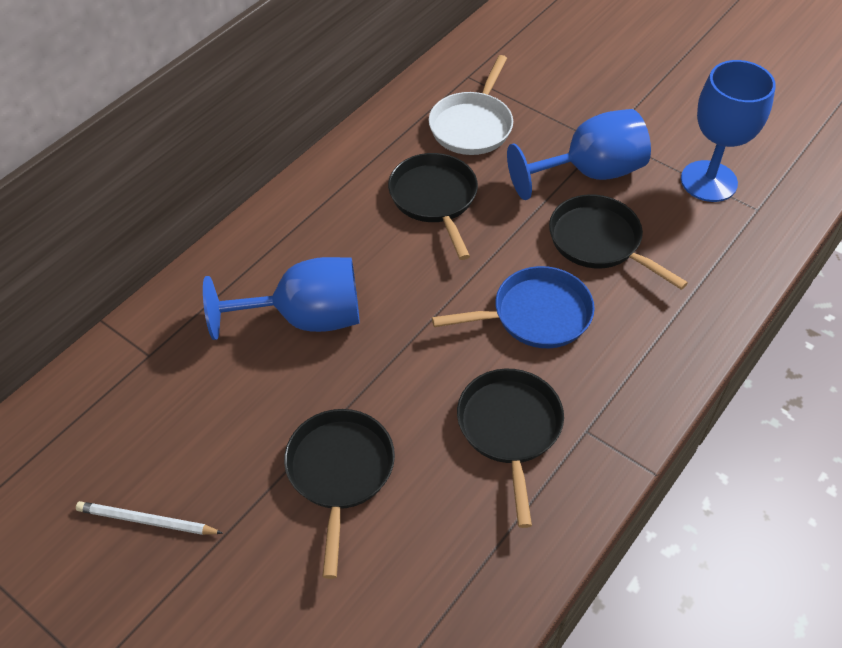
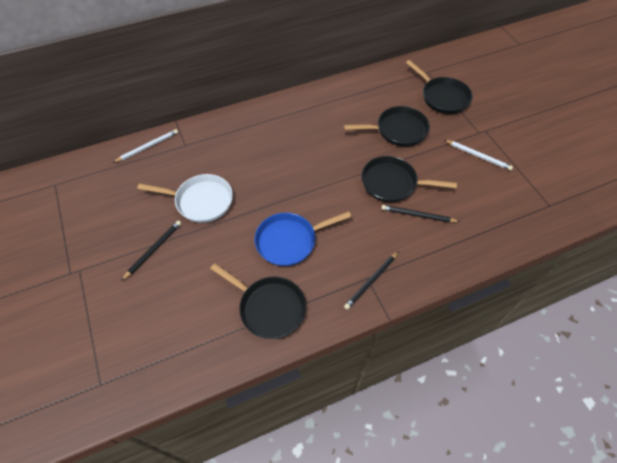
black pencil: 0 -> 3
blue goblet: 3 -> 0
white pencil: 1 -> 2

